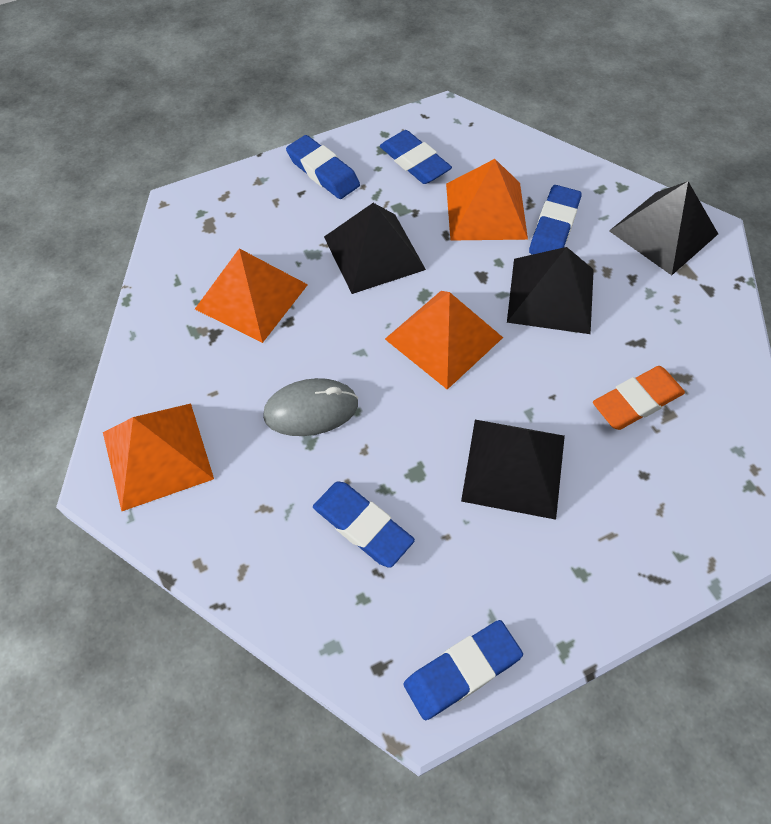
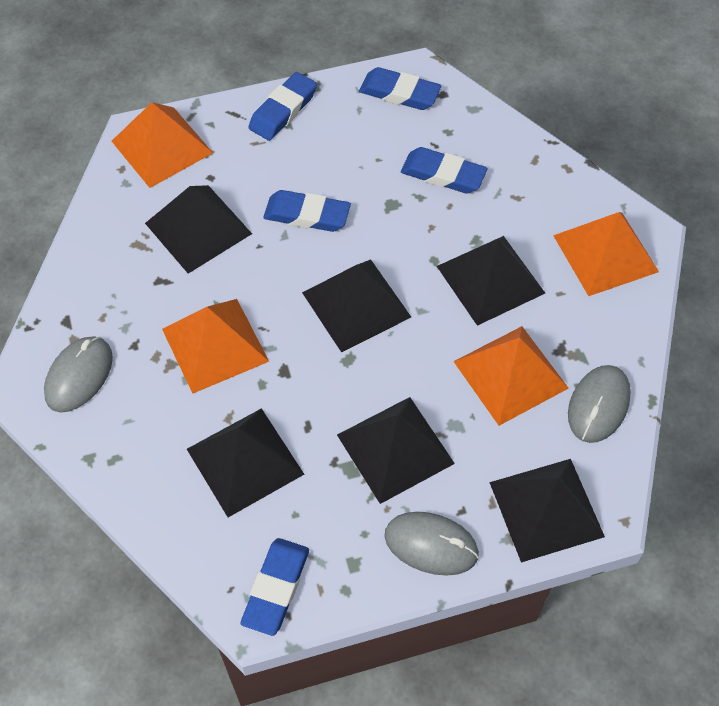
black pyramid: 4 -> 6
grey mouse: 1 -> 3
orange eraser: 1 -> 0

